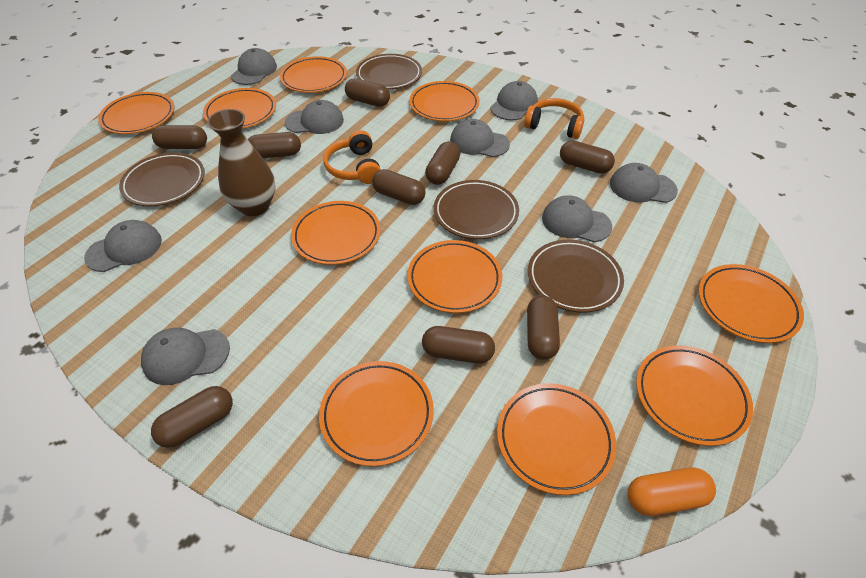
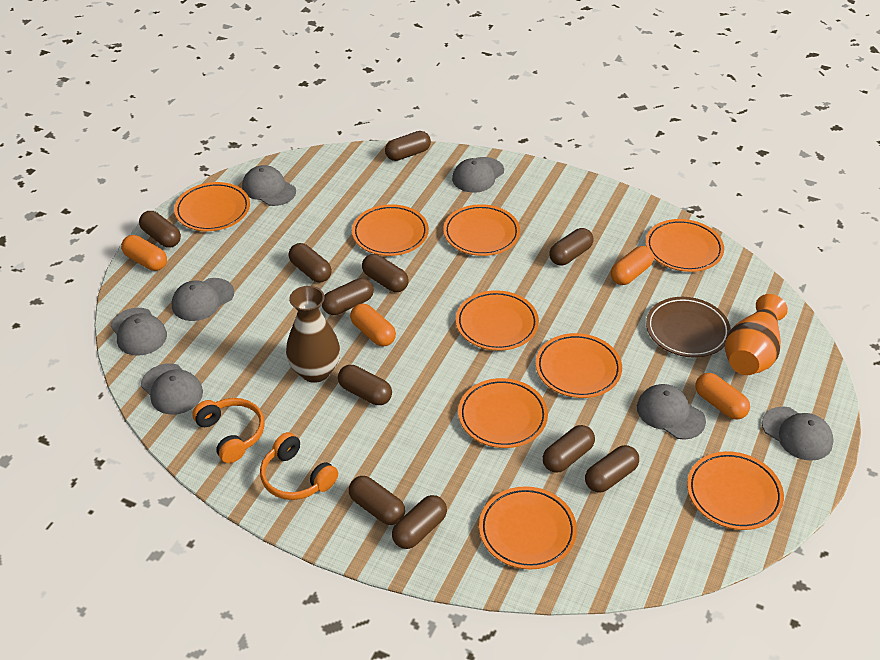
brown capsule: 9 -> 11
brown plate: 4 -> 1
grey cap: 8 -> 7
orange capsule: 1 -> 4
orange plate: 10 -> 9
orange vase: 0 -> 1

